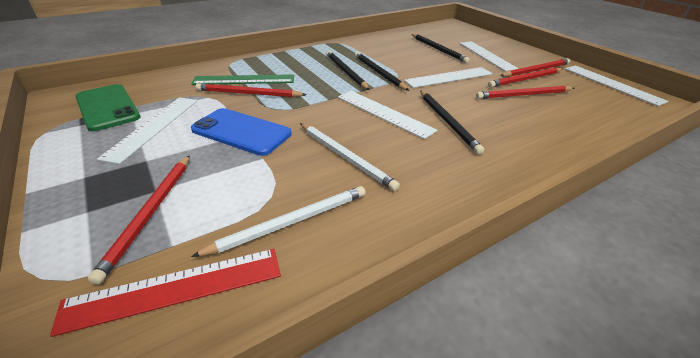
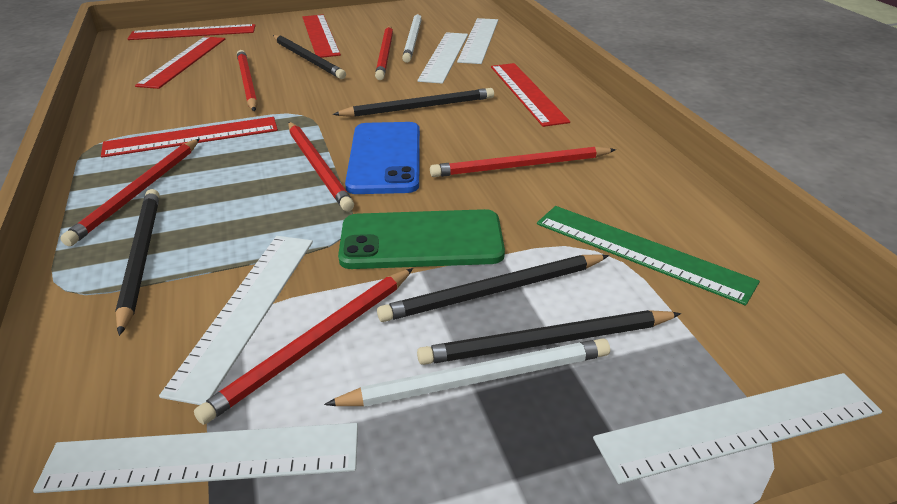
black pencil: 4 -> 5
red pencil: 5 -> 6
red ruler: 1 -> 5

